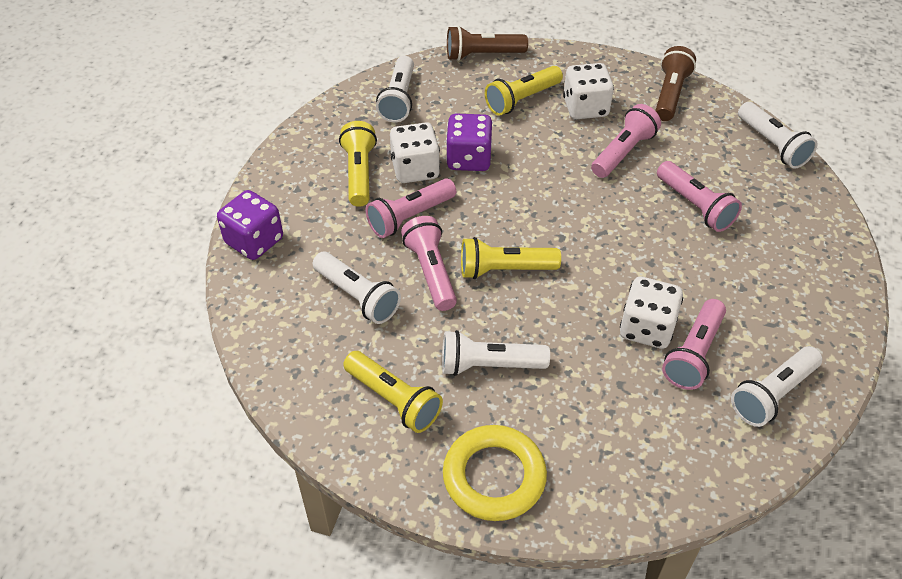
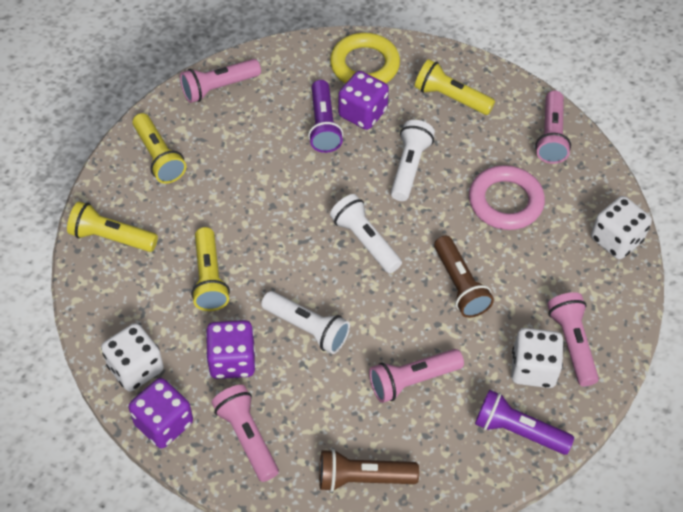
pink ring: 0 -> 1
purple dice: 2 -> 3
purple flashlight: 0 -> 2
white flashlight: 5 -> 3

